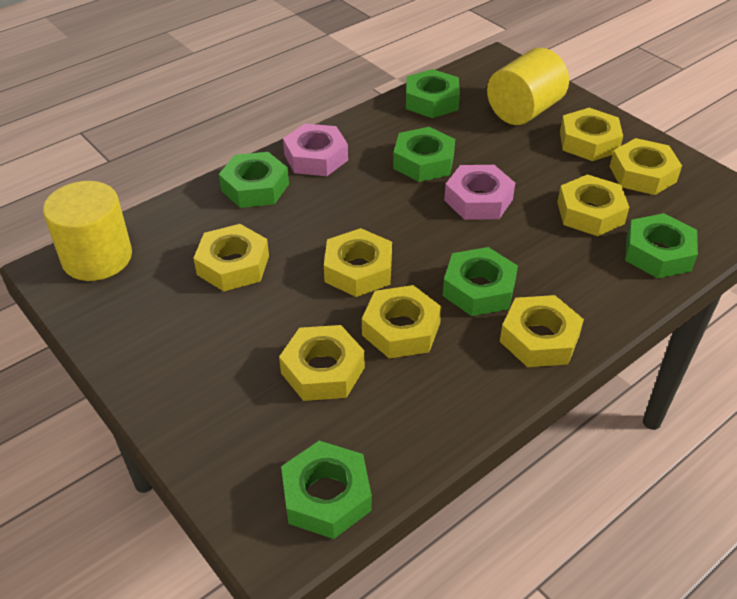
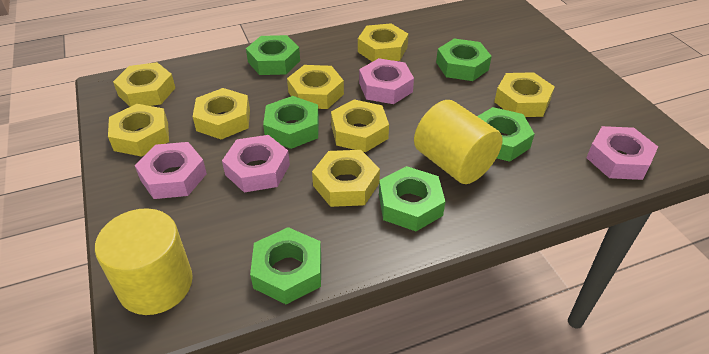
pink nut: 2 -> 4

